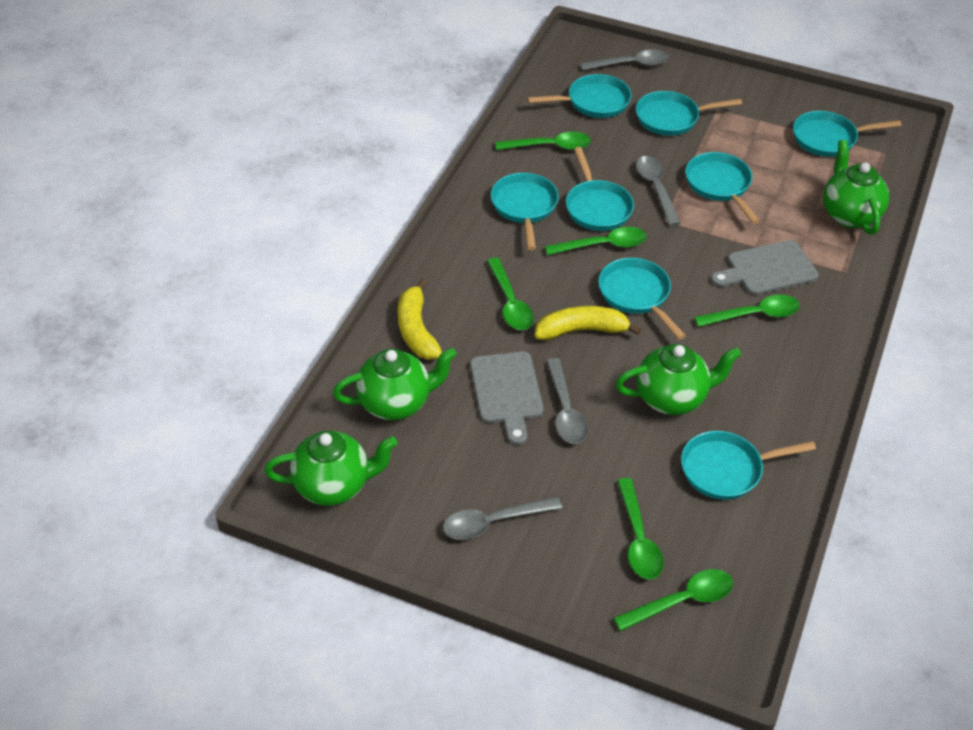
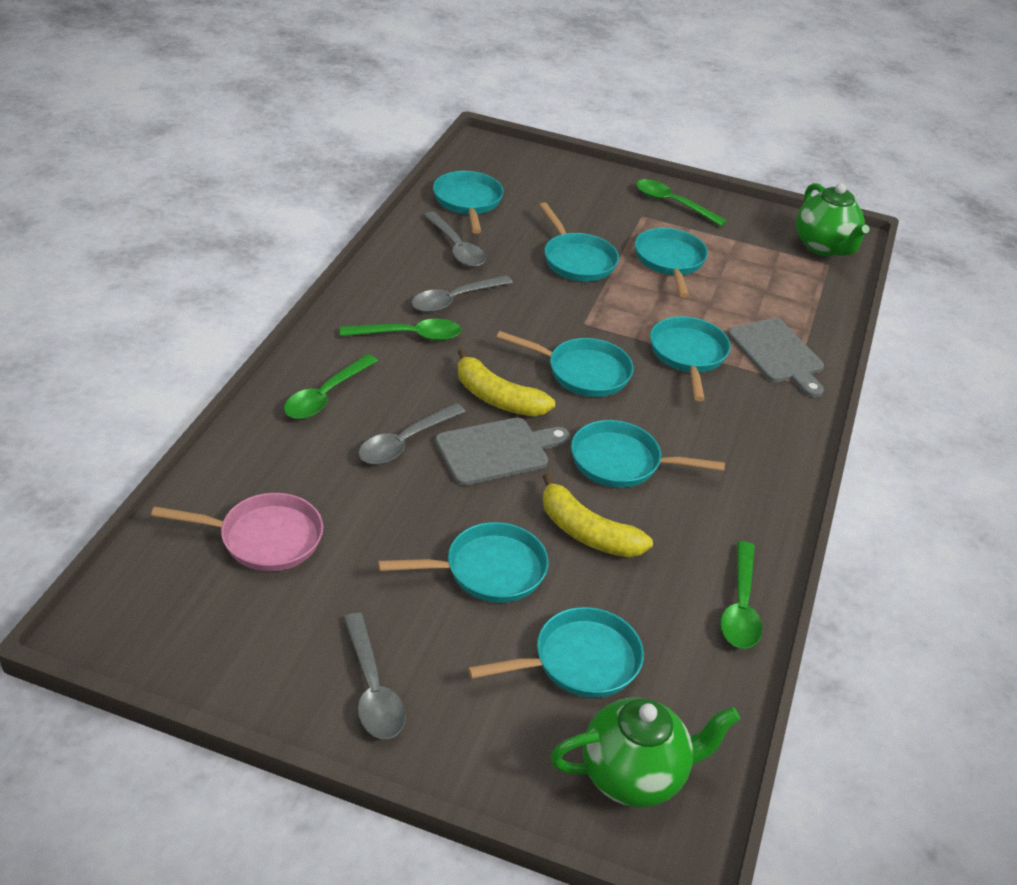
green spoon: 6 -> 4
green teapot: 4 -> 2
pink pan: 0 -> 1

